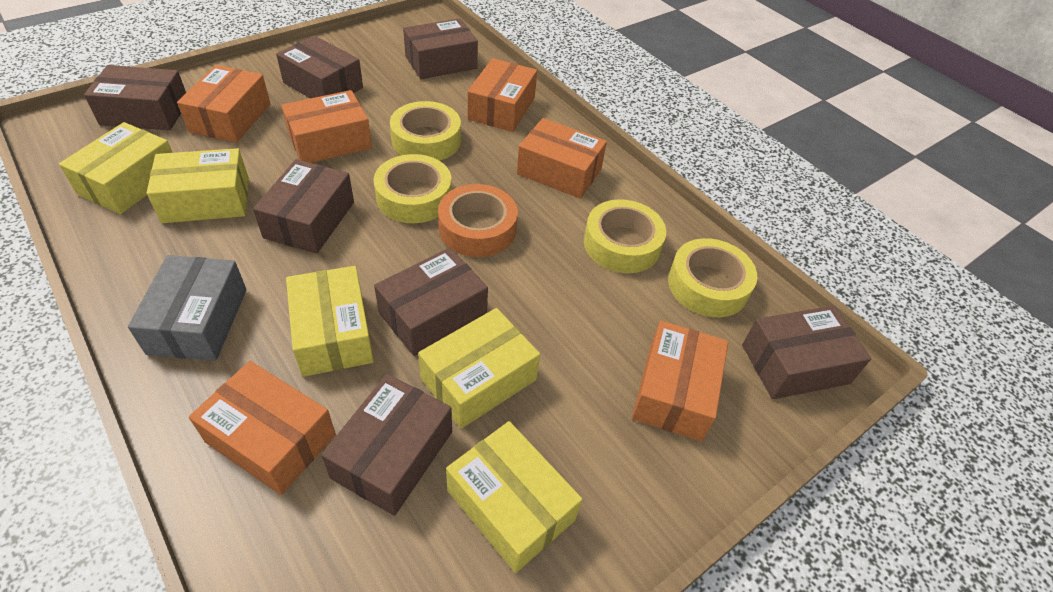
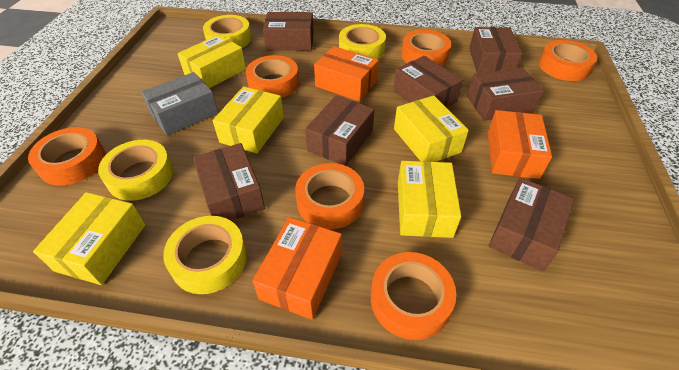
orange box: 6 -> 3
orange tape: 1 -> 6

